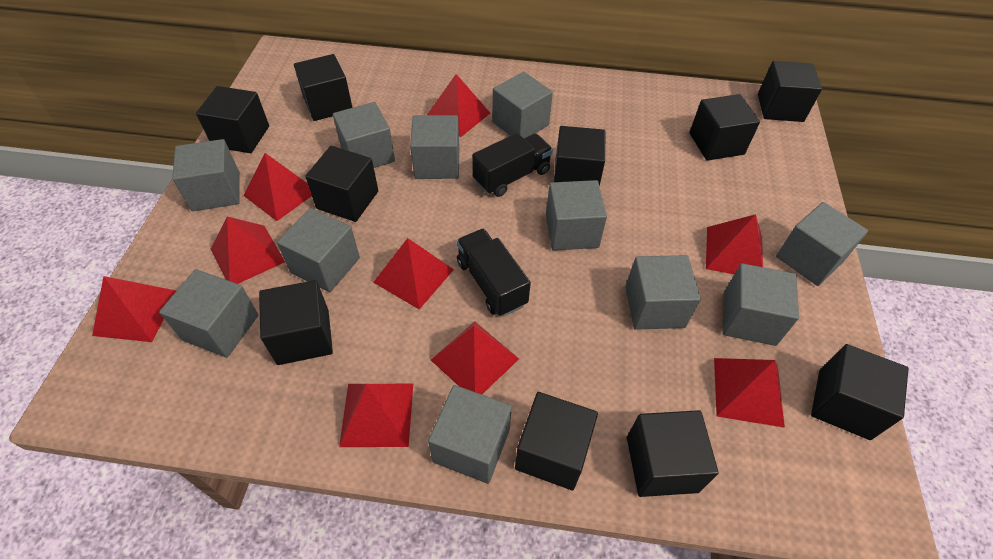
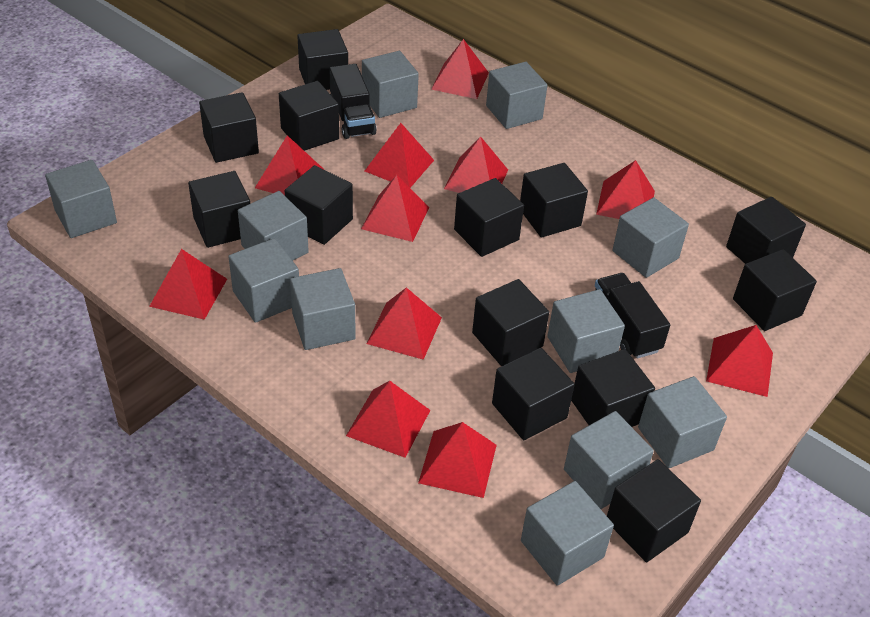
black cube: 10 -> 13
red pyramid: 9 -> 11

